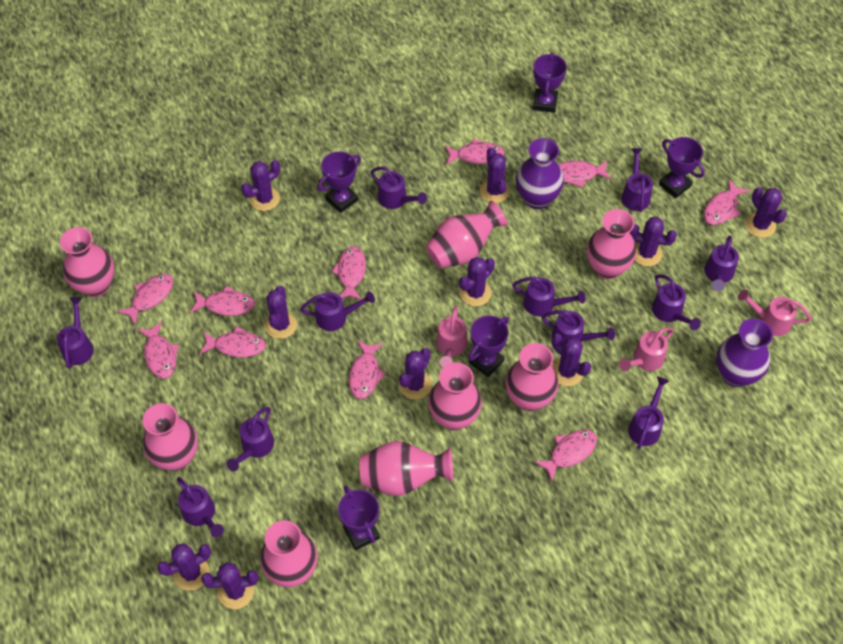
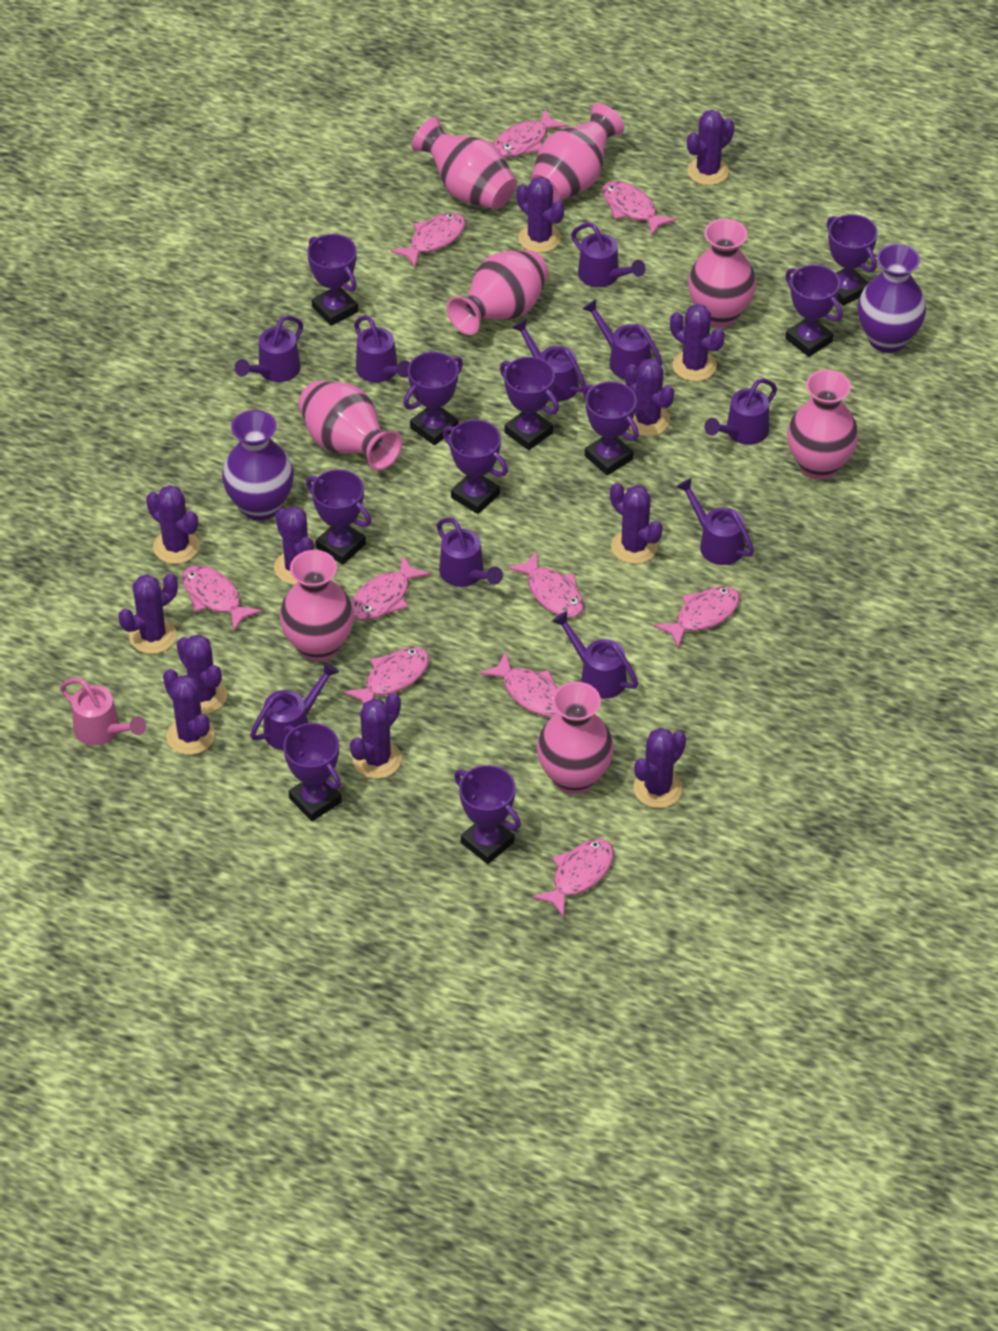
pink watering can: 3 -> 1
purple cactus: 10 -> 12
purple trophy: 5 -> 10
purple watering can: 11 -> 10

